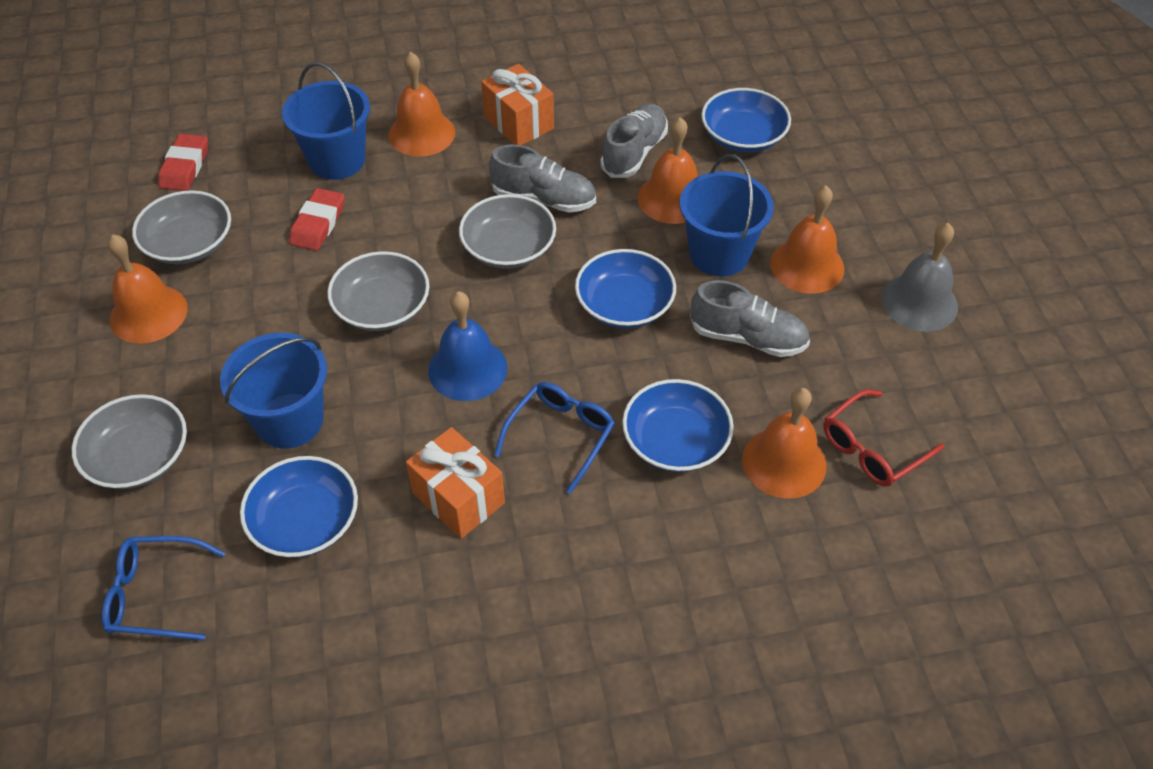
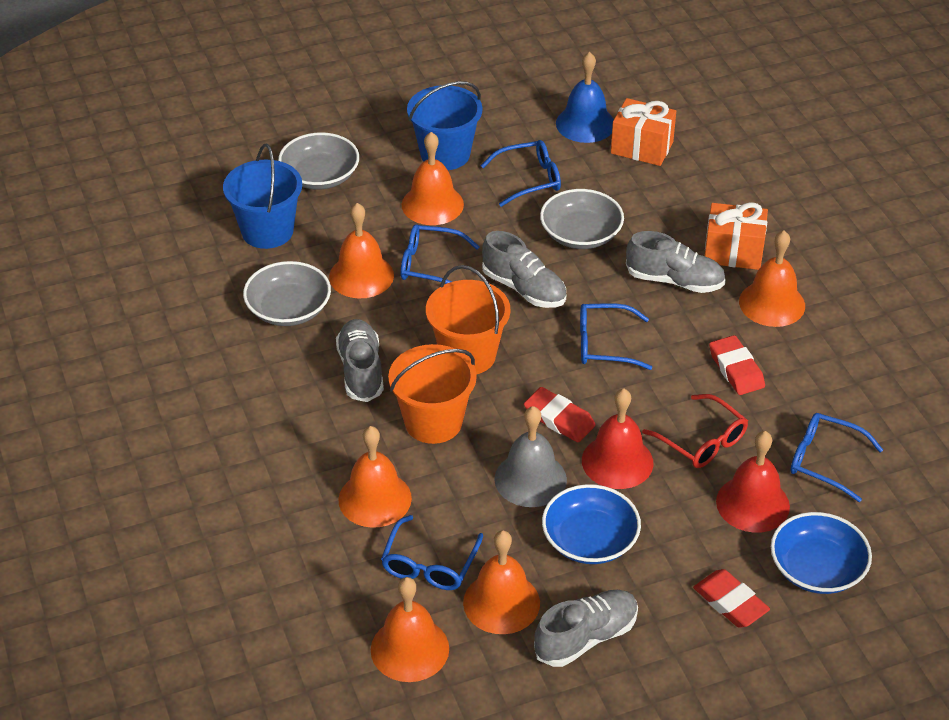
blue bowl: 4 -> 2
blue bucket: 3 -> 2
blue glasses: 2 -> 5
grey bowl: 4 -> 3
grey shoe: 3 -> 4
orange bell: 5 -> 6
orange bucket: 0 -> 2
red bell: 0 -> 2
red eraser: 2 -> 3

